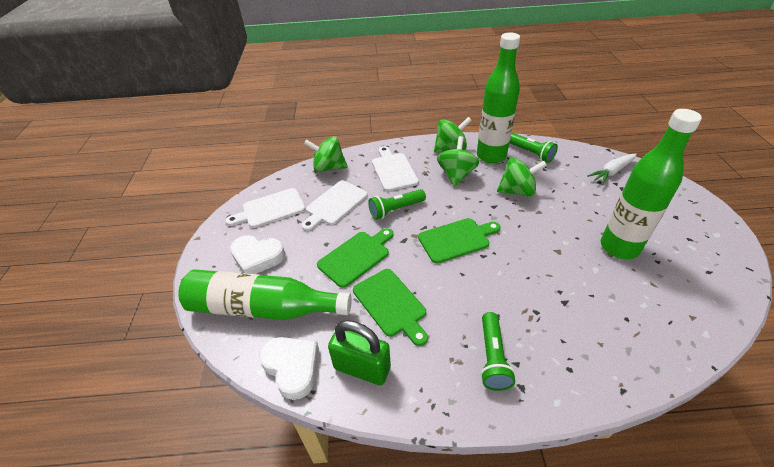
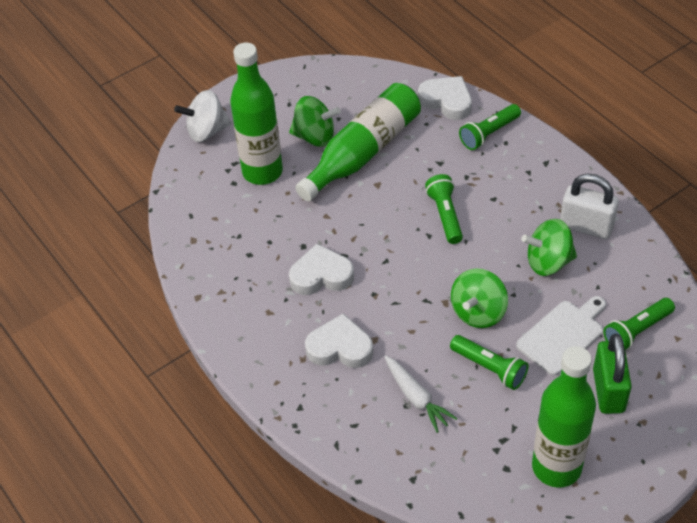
green cutting board: 3 -> 0
green flashlight: 3 -> 4
green spinning top: 4 -> 3
white cutting board: 3 -> 1
white heart: 2 -> 3
white padlock: 0 -> 1
white spinning top: 0 -> 1

